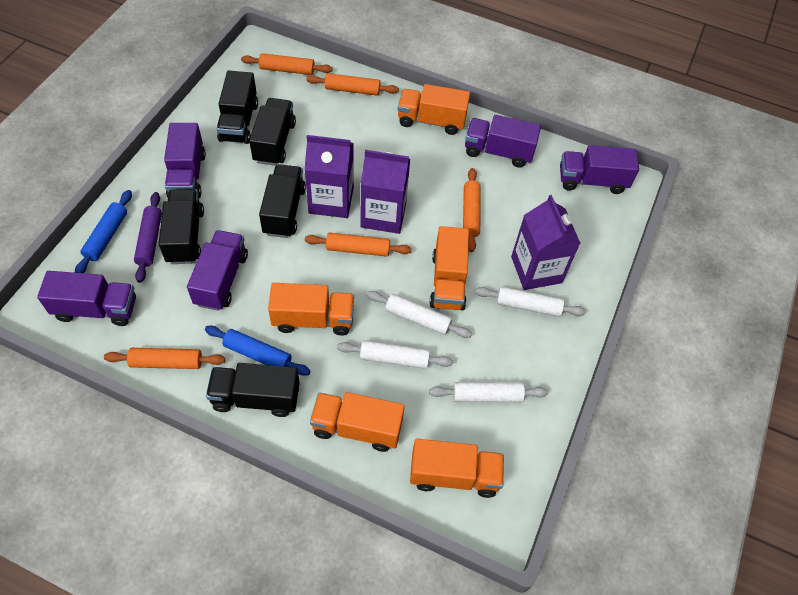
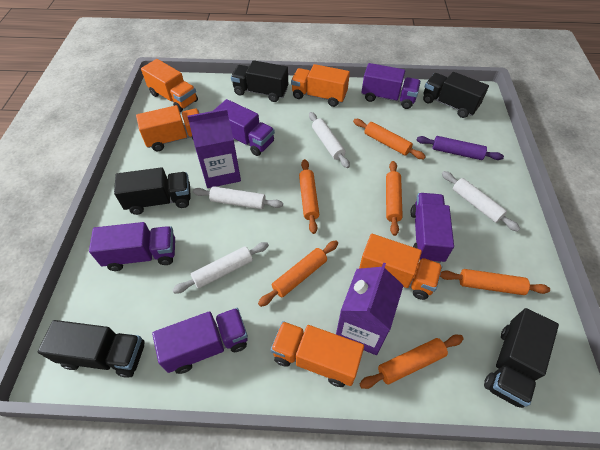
blue rolling pin: 2 -> 0
orange rolling pin: 5 -> 6
purple carton: 3 -> 2

